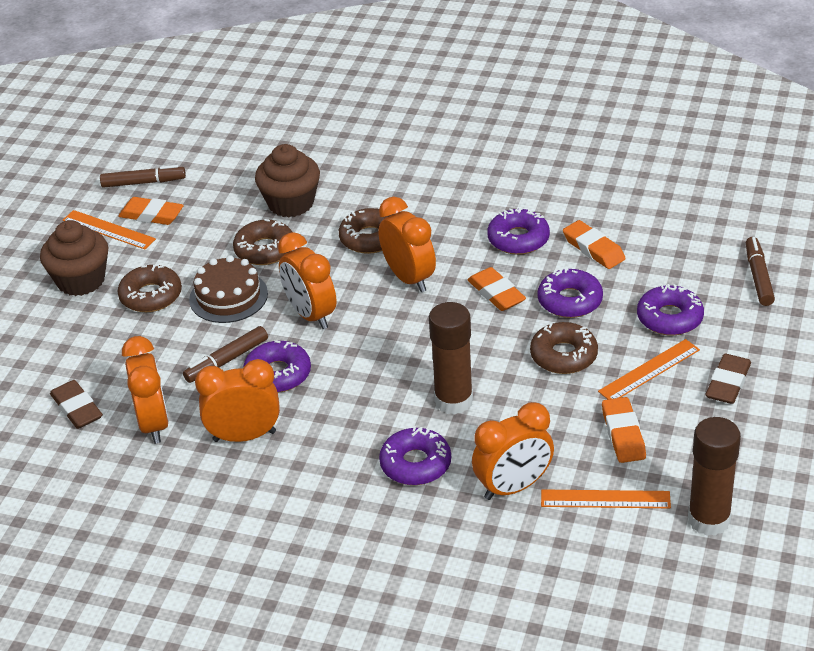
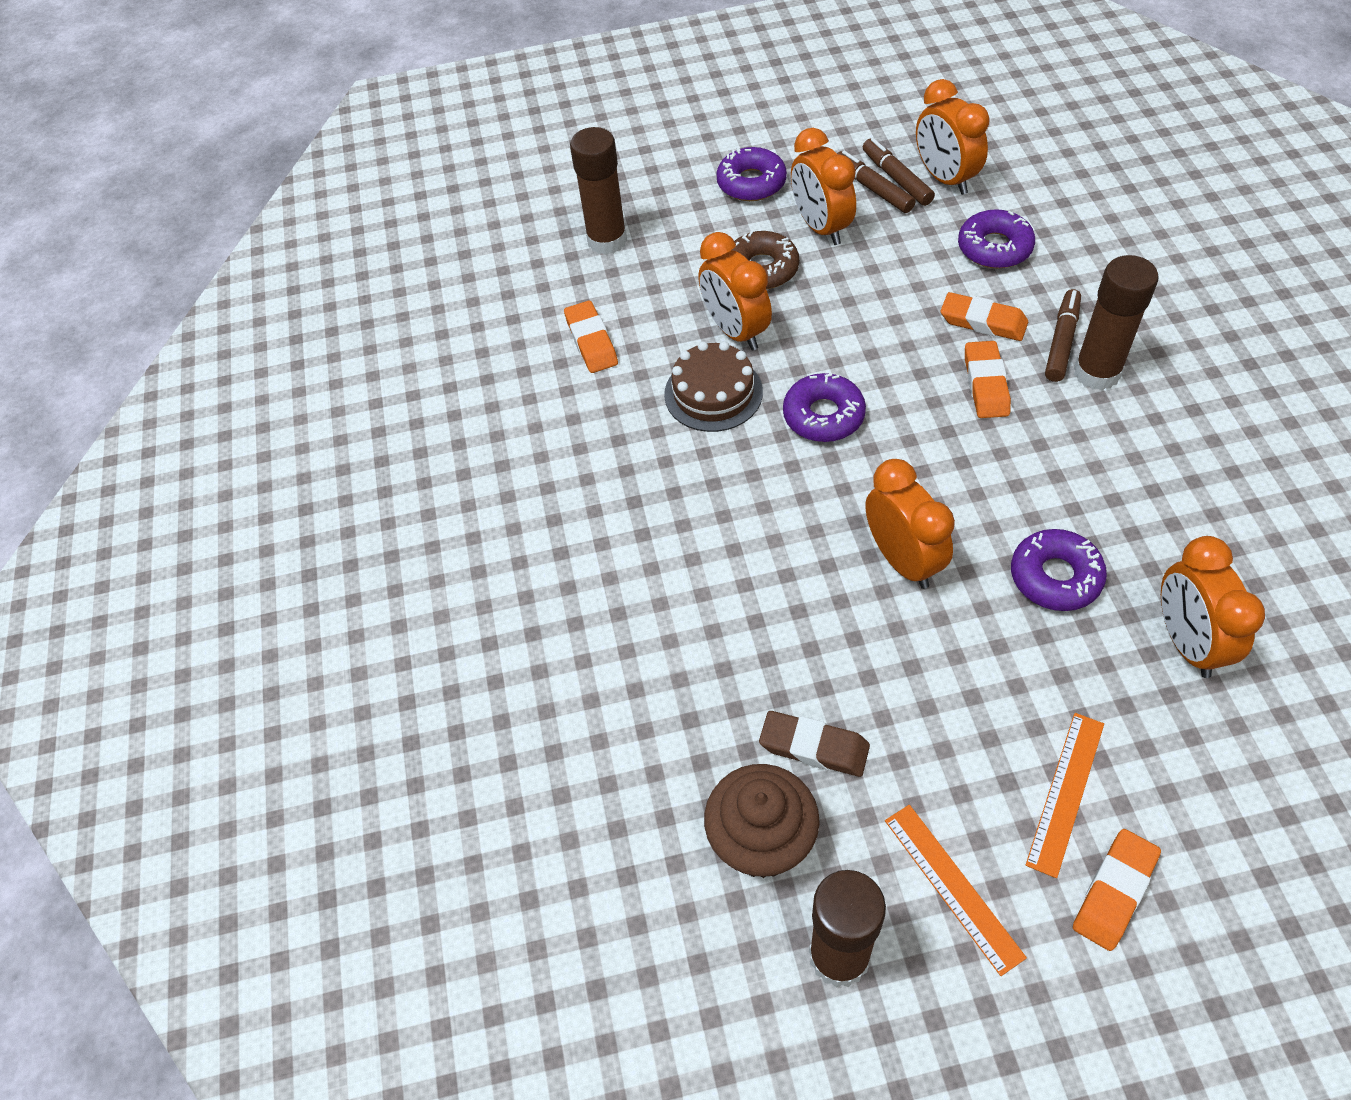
brown cupcake: 2 -> 1
brown donut: 4 -> 1
brown eraser: 2 -> 1
brown glue stick: 2 -> 3
orange ruler: 3 -> 2
purple donut: 5 -> 4

